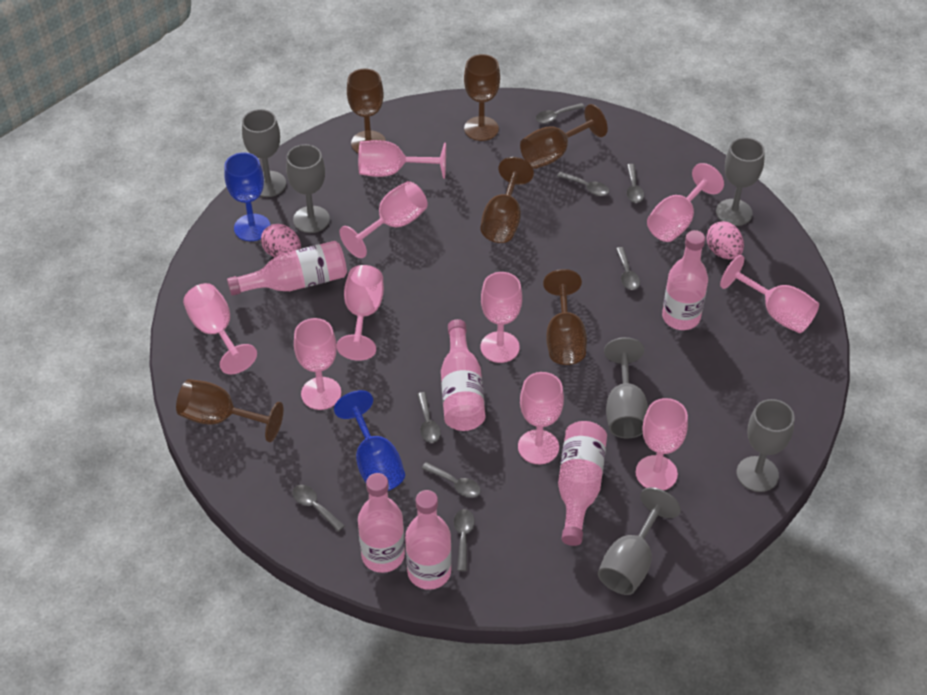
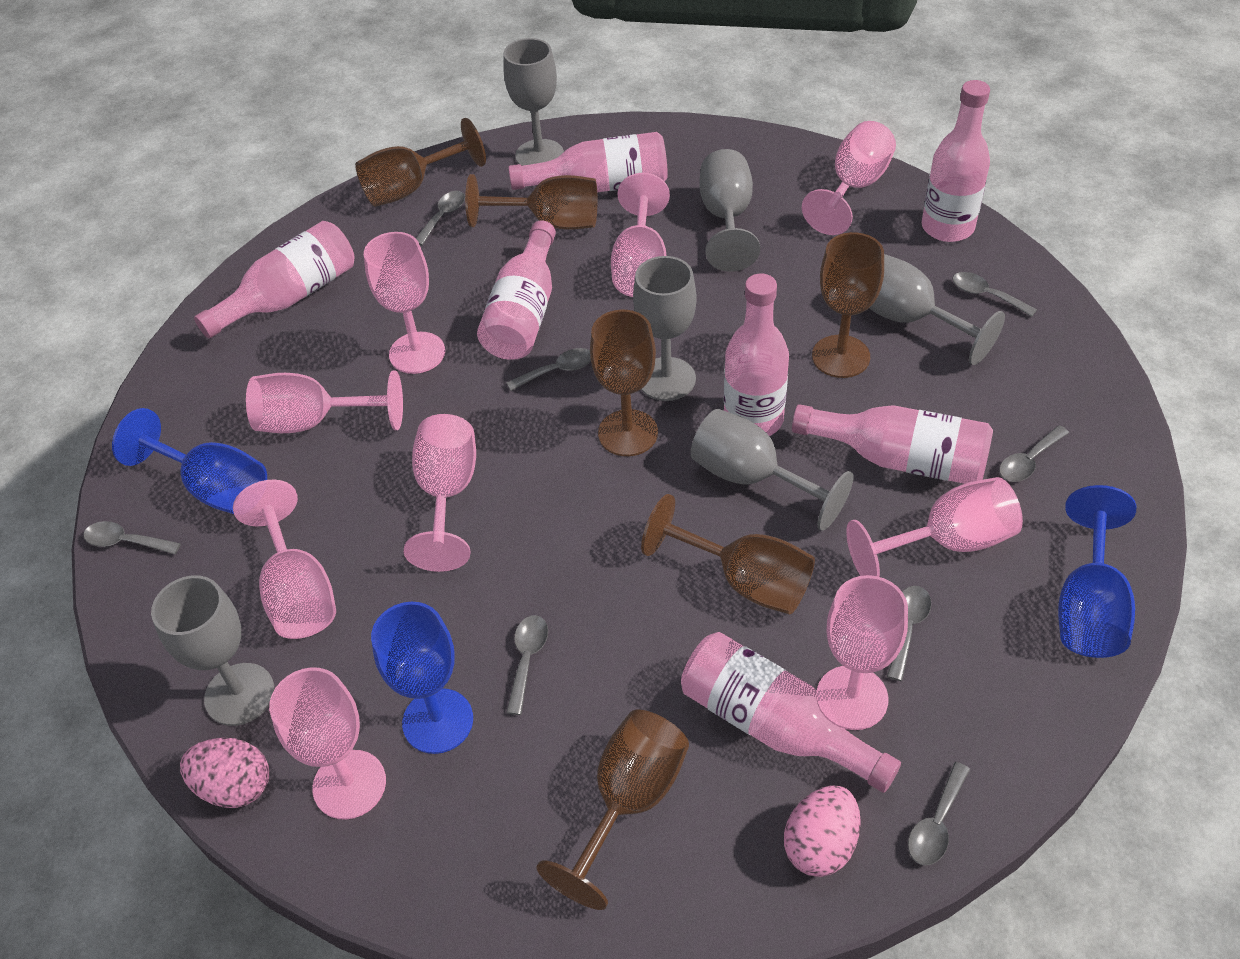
blue goblet: 2 -> 3
pink bottle: 6 -> 7
pink goblet: 10 -> 9

